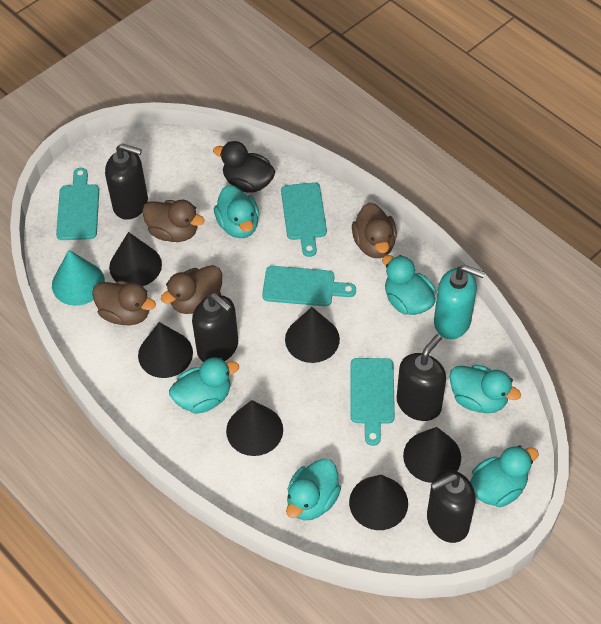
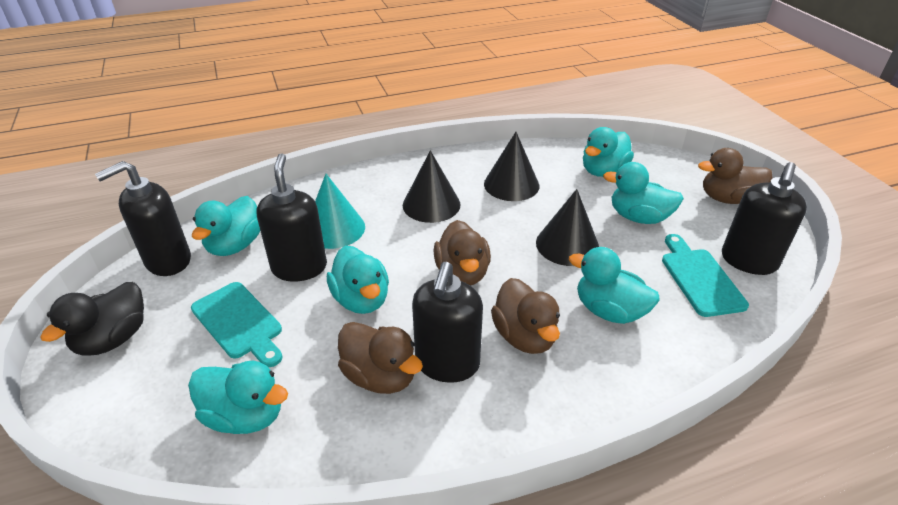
black cone: 6 -> 3
turquoise cutting board: 4 -> 2
turquoise soap dispenser: 1 -> 0

